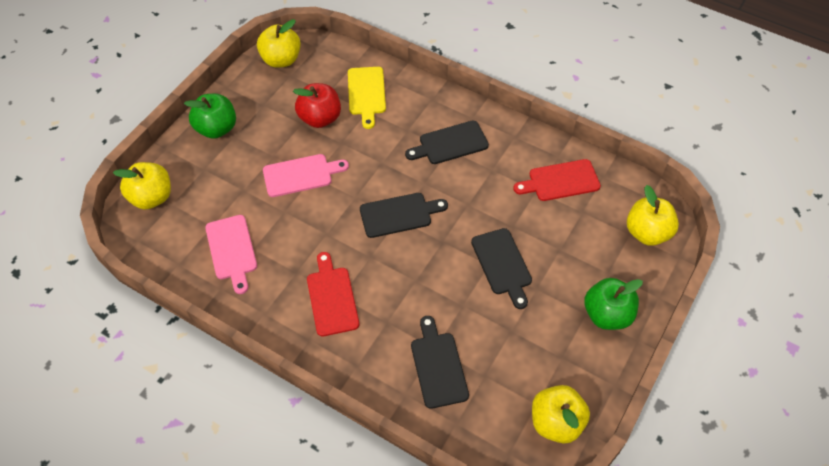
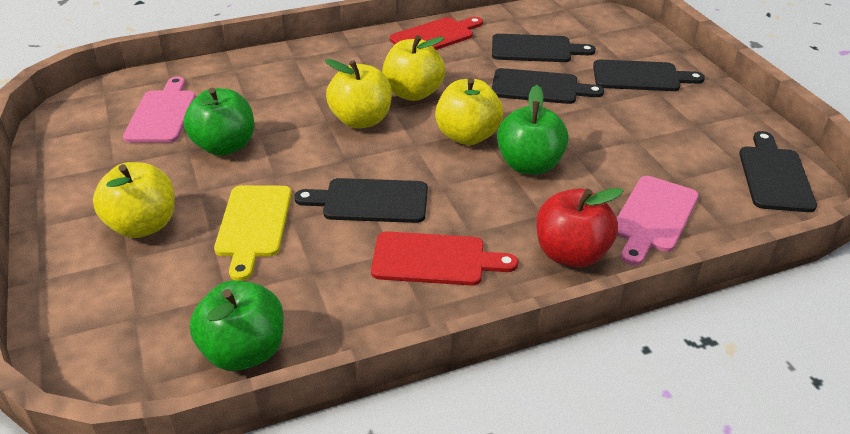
black cutting board: 4 -> 5
green apple: 2 -> 3

